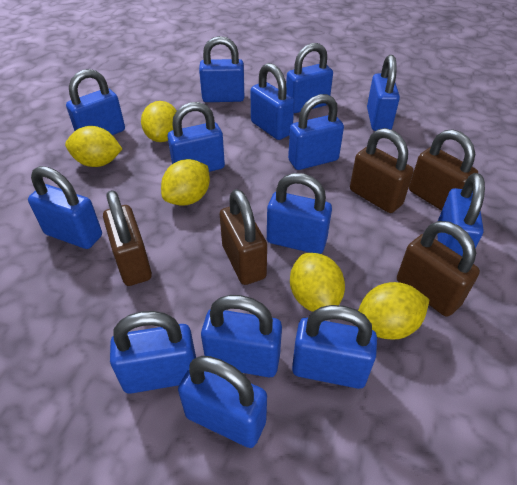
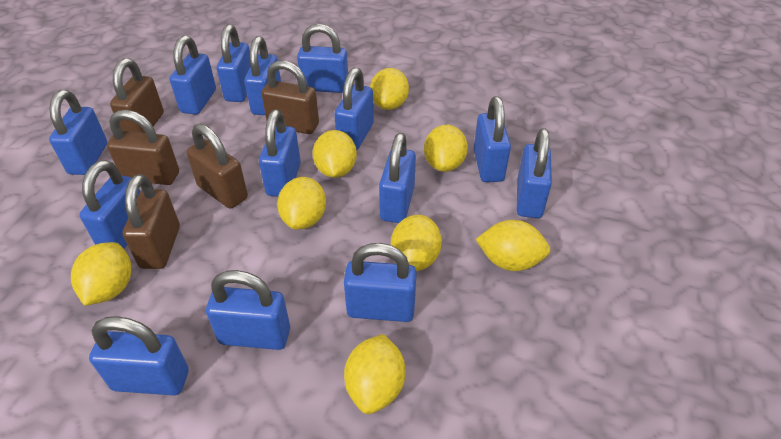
yellow lemon: 5 -> 8

